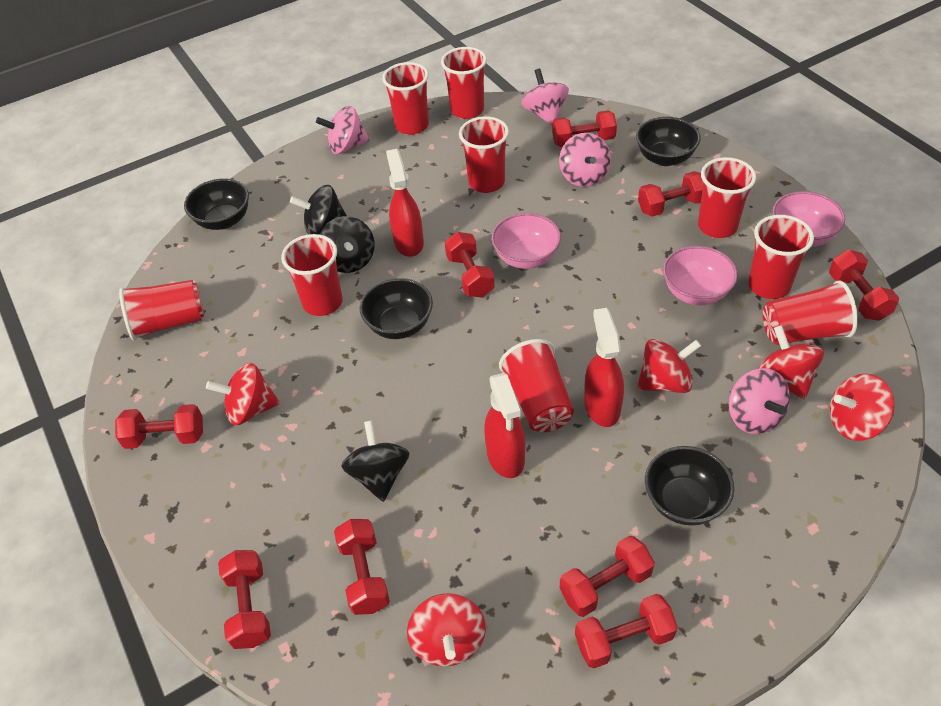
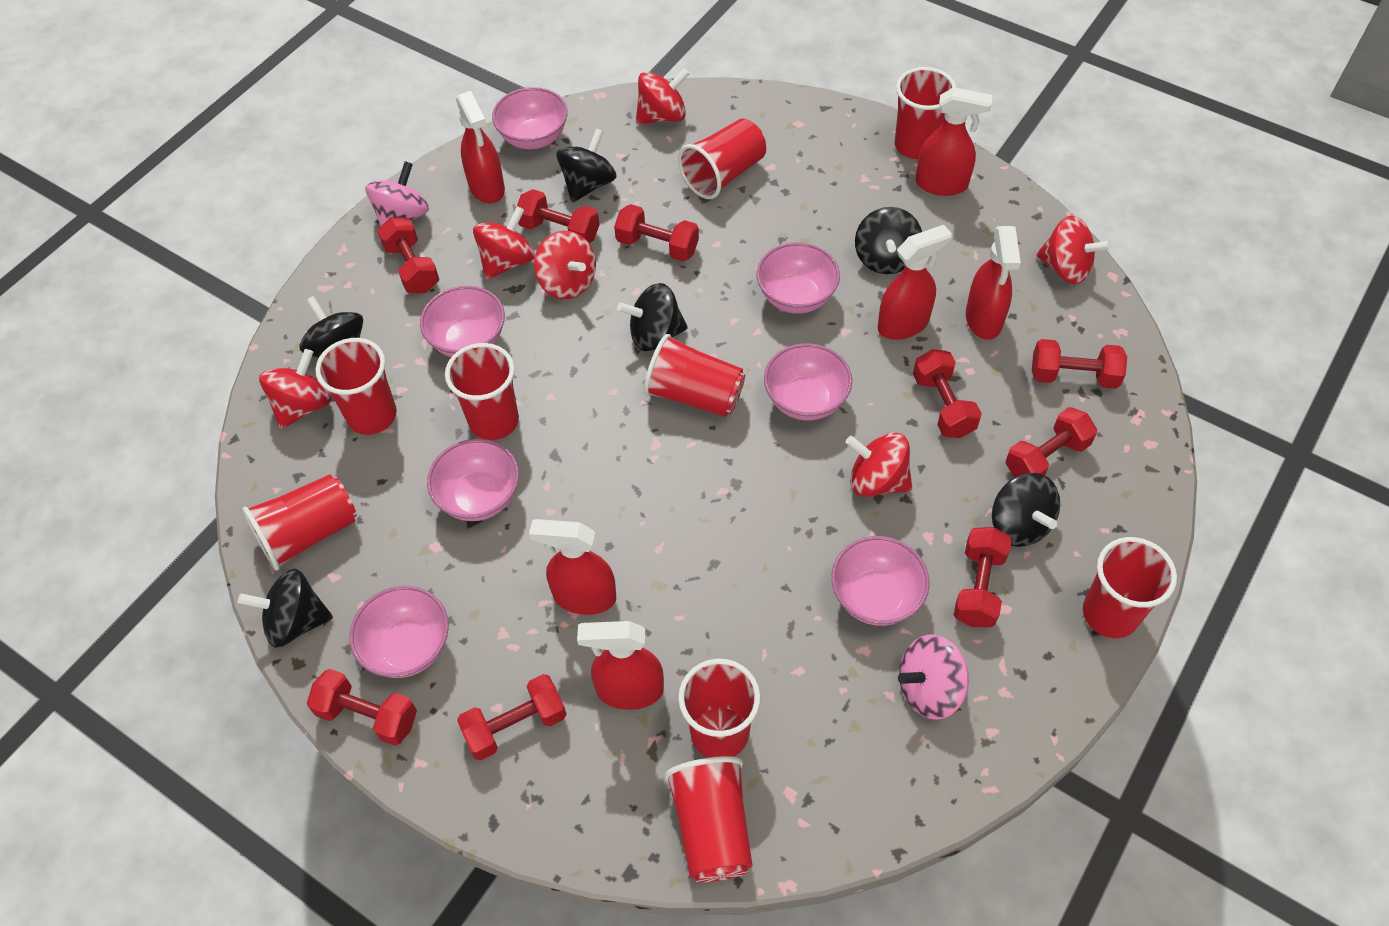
black bowl: 4 -> 0
black spinning top: 3 -> 6
pink bowl: 3 -> 7
pink spinning top: 4 -> 2
red spinning top: 5 -> 6
red spray bottle: 3 -> 6

